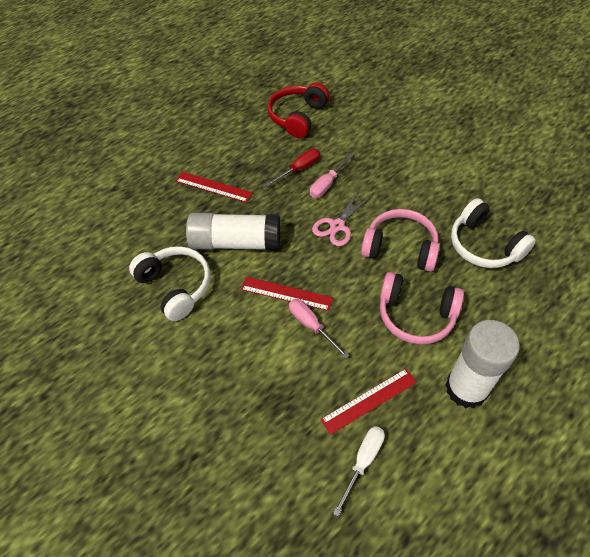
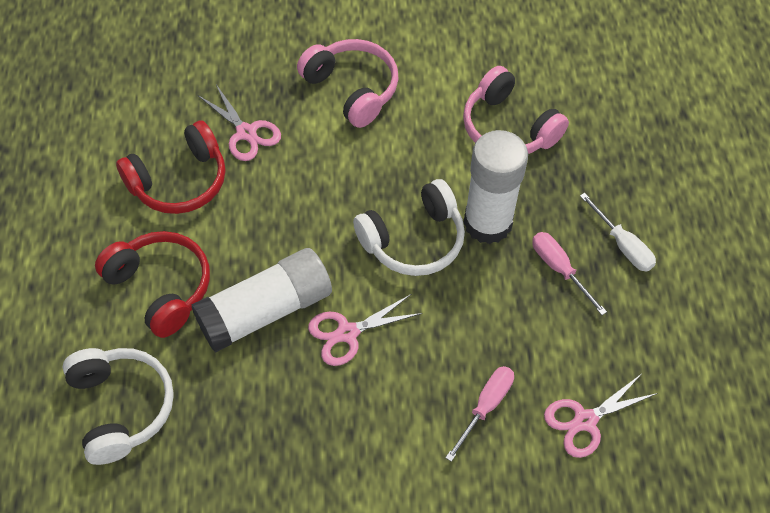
pink scissors: 1 -> 3
red headphones: 1 -> 2
red ruler: 3 -> 0
red screwdriver: 1 -> 0

